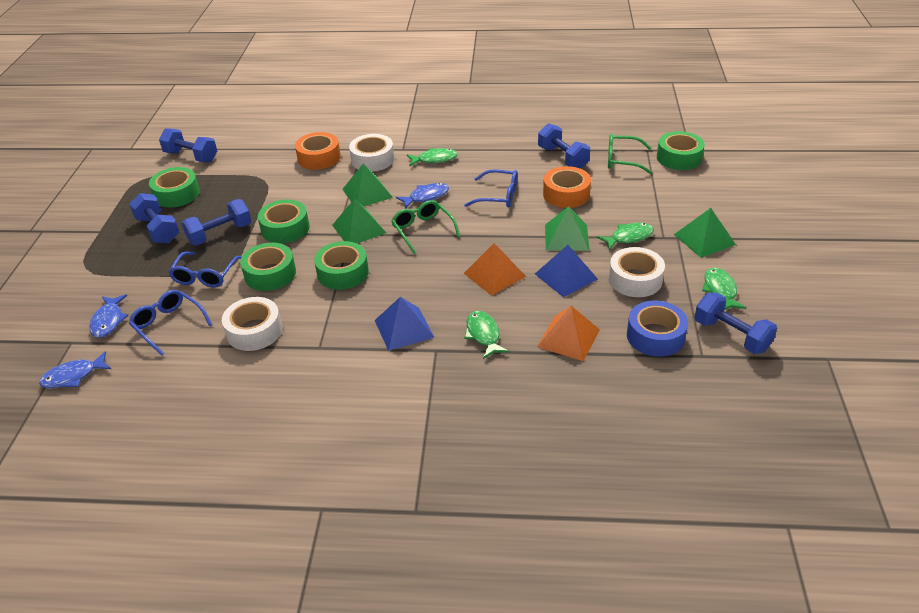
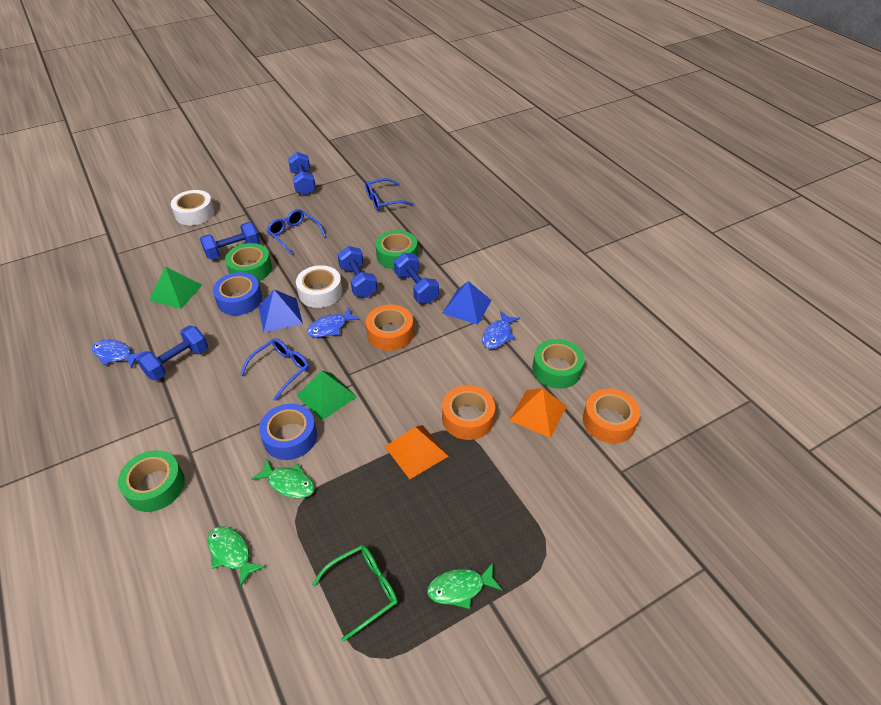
blue tape: 1 -> 2
green fish: 4 -> 3
green glasses: 2 -> 1
green pyramid: 4 -> 2
green tape: 5 -> 4
orange tape: 2 -> 3
white tape: 3 -> 2

